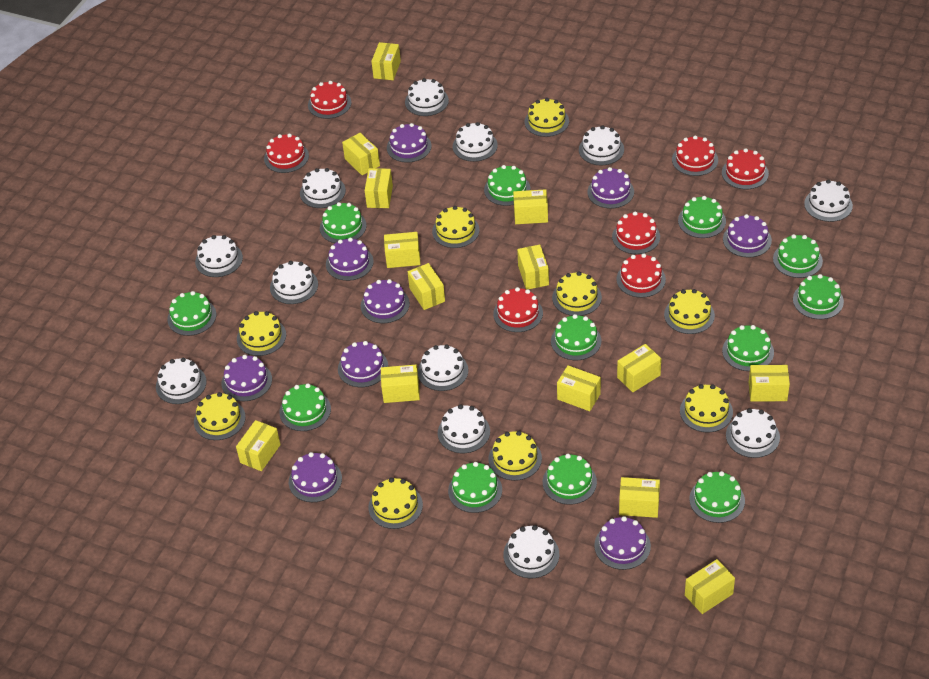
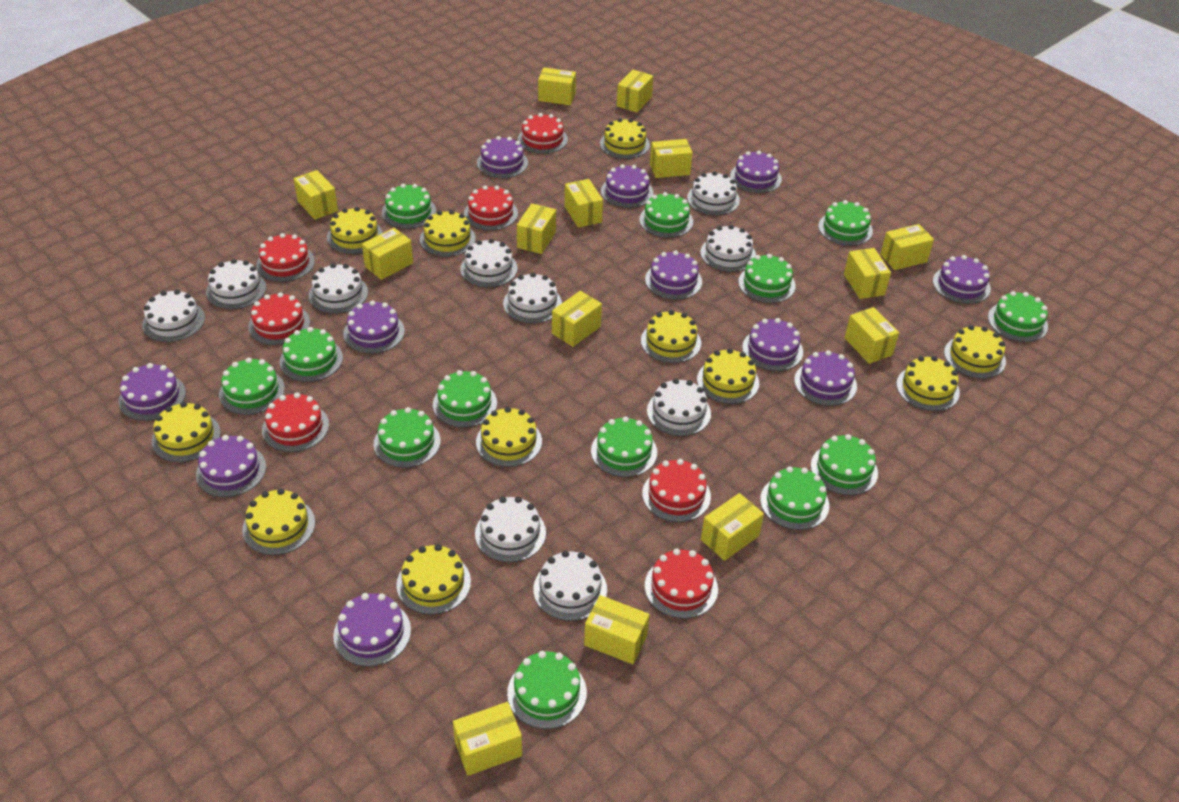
green cake: 12 -> 13
purple cake: 9 -> 11
white cake: 12 -> 10
yellow cake: 9 -> 11

